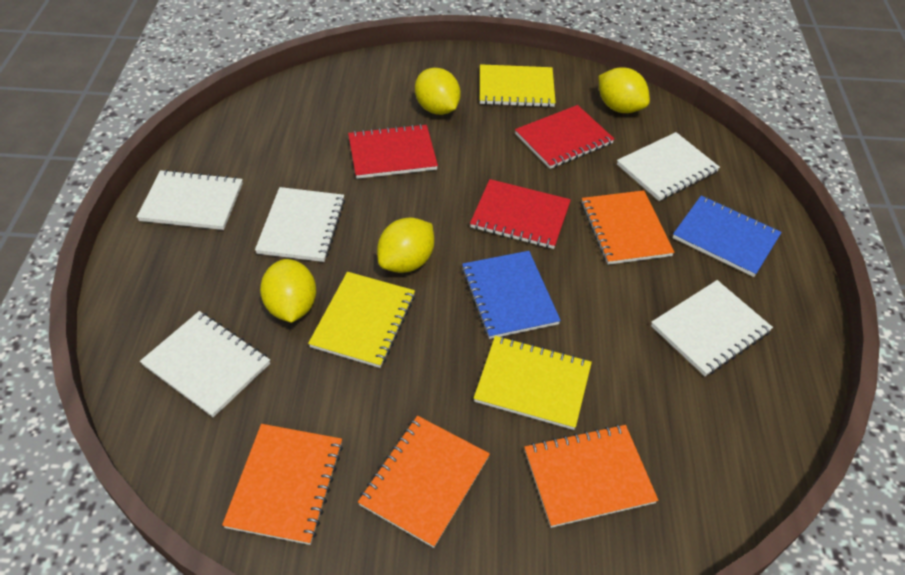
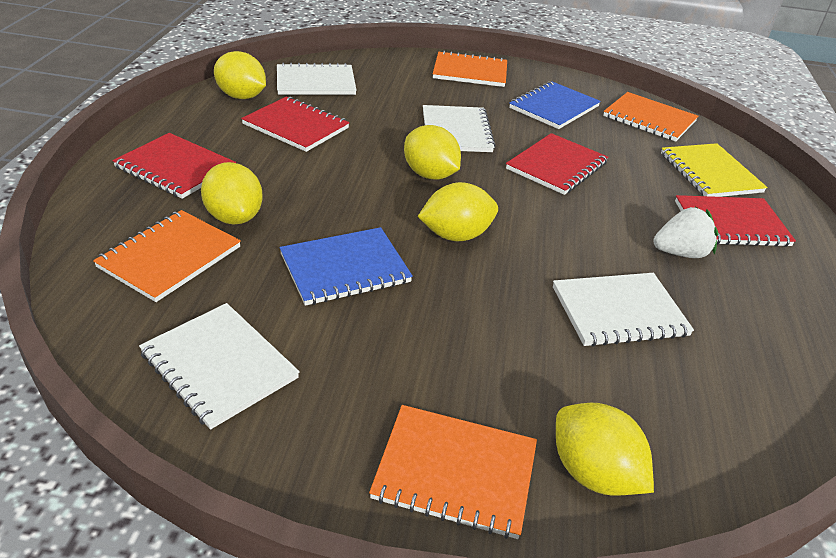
red notebook: 3 -> 4
white notebook: 5 -> 4
white strawberry: 0 -> 1
yellow lemon: 4 -> 5
yellow notebook: 3 -> 1

